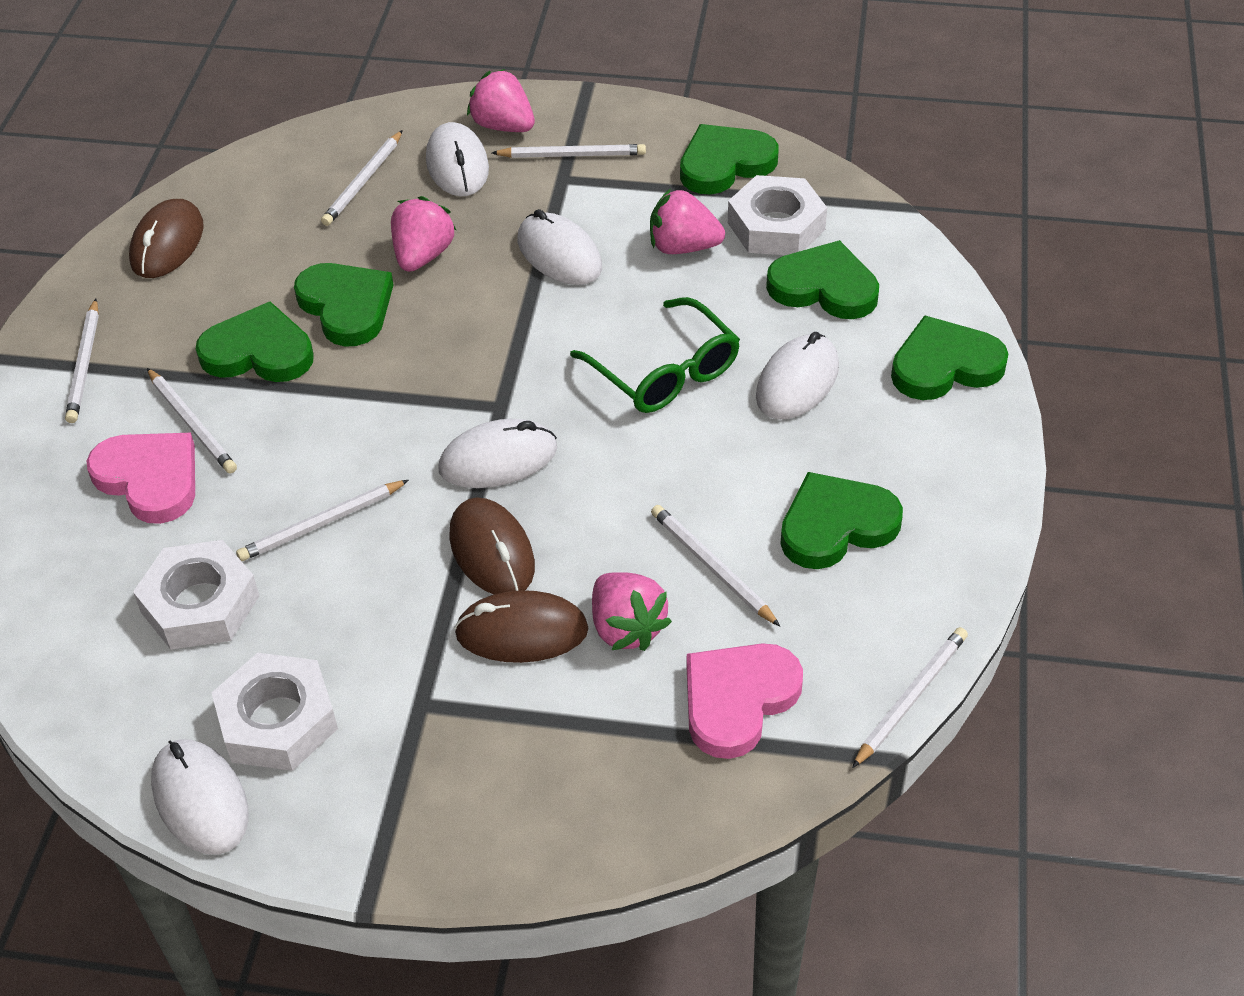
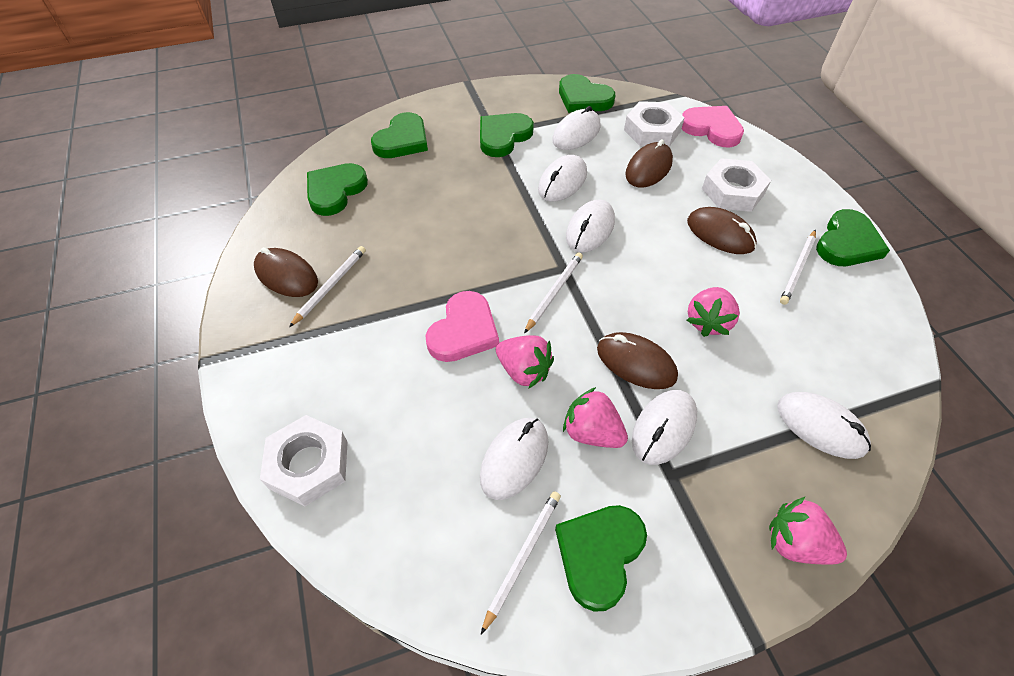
brown mouse: 3 -> 4
green glasses: 1 -> 0
white mouse: 5 -> 6
white pencil: 7 -> 4

